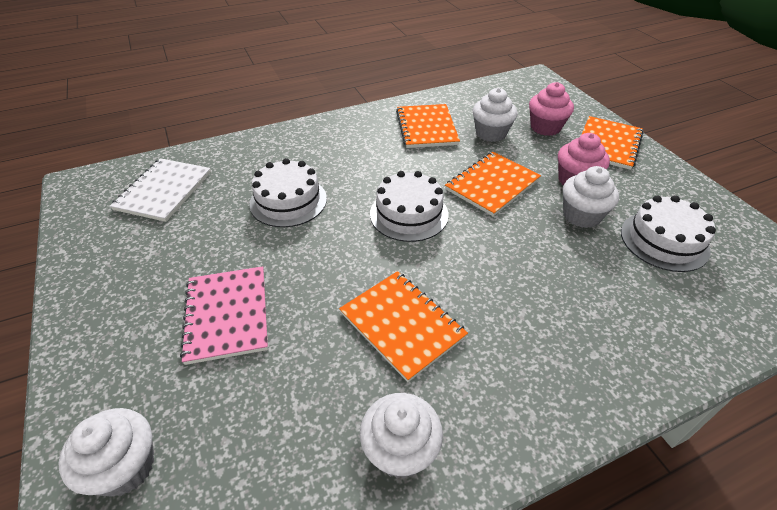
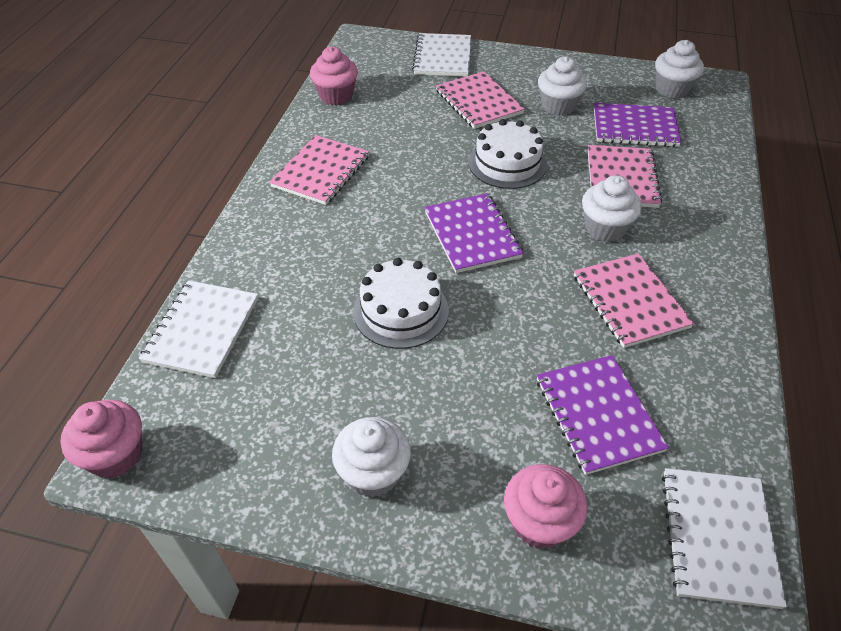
orange notebook: 4 -> 0
pink cupcake: 2 -> 3
pink notebook: 1 -> 4
purple notebook: 0 -> 3
white cake: 3 -> 2
white notebook: 1 -> 3

